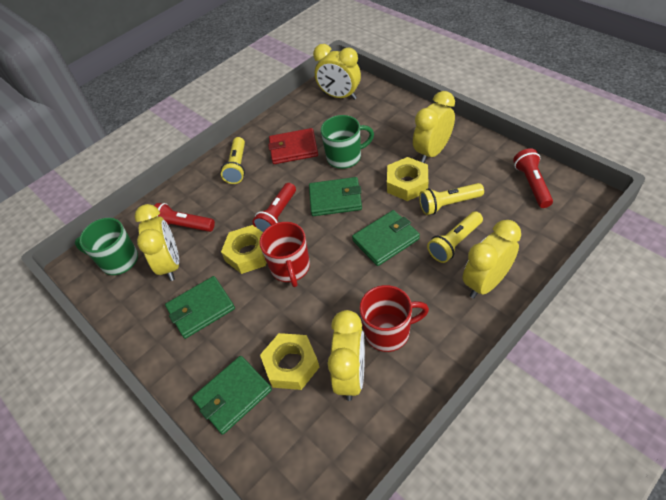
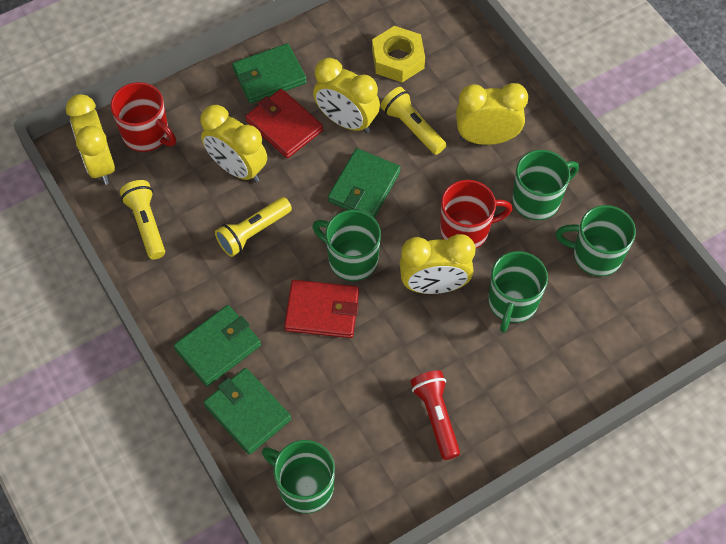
green mug: 2 -> 5
red flashlight: 3 -> 1
red wallet: 1 -> 2
yellow nut: 3 -> 1

